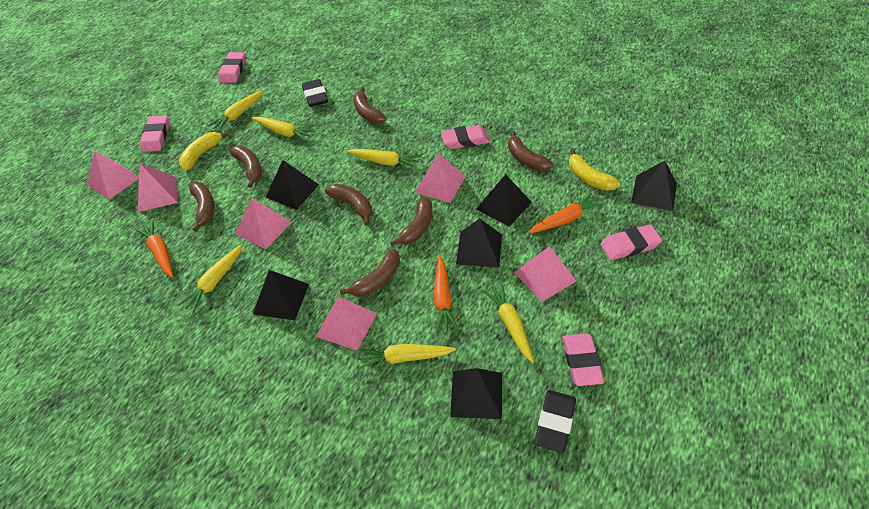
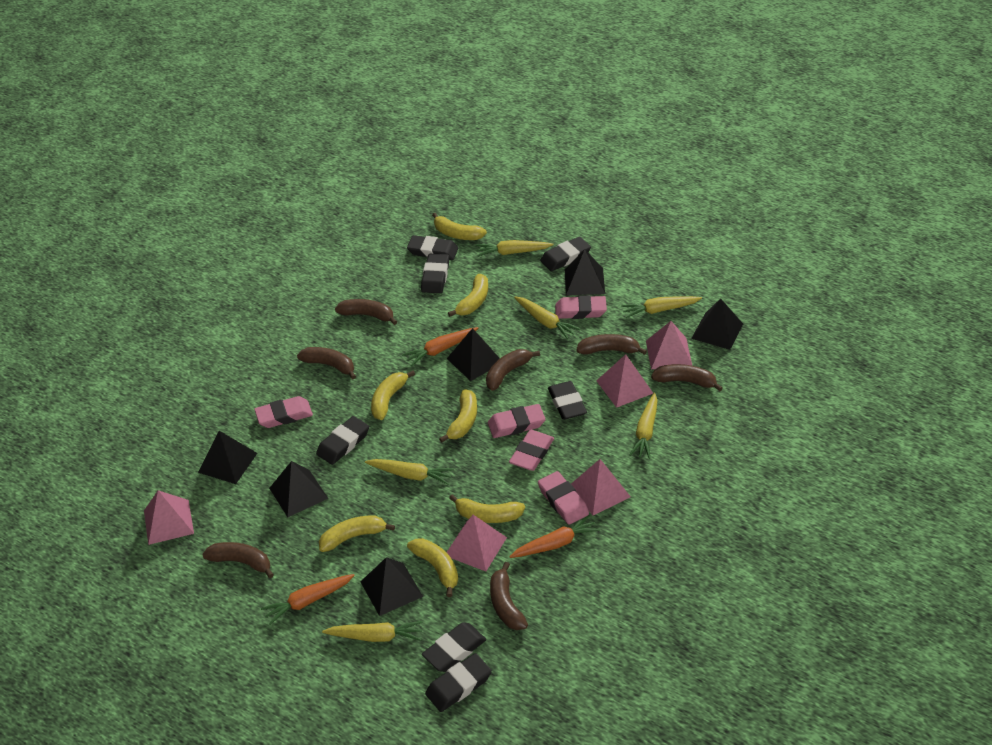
black eraser: 2 -> 7
pink pyramid: 6 -> 5
yellow banana: 2 -> 7

